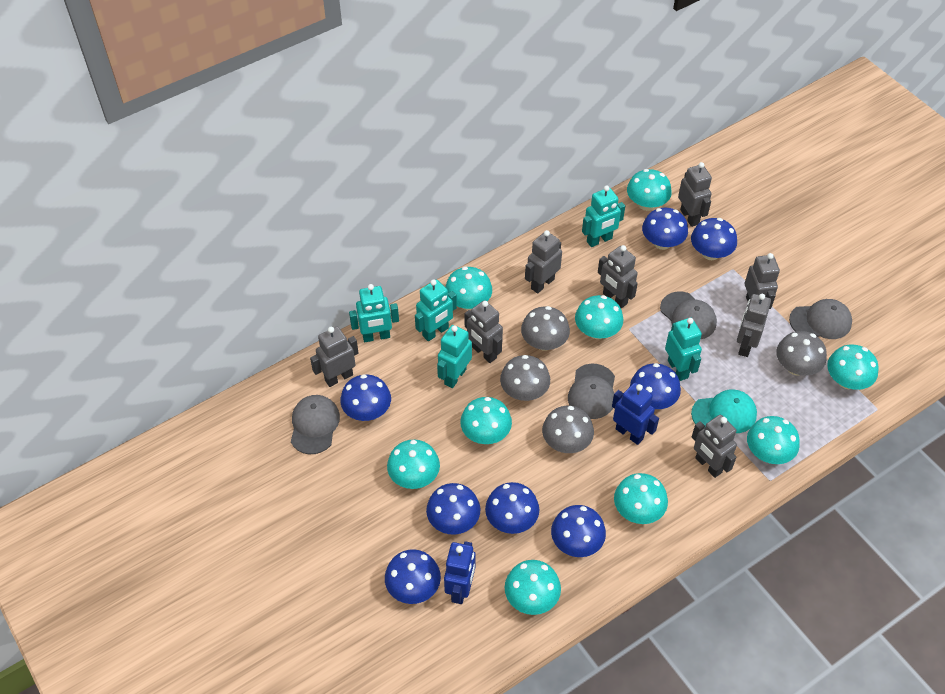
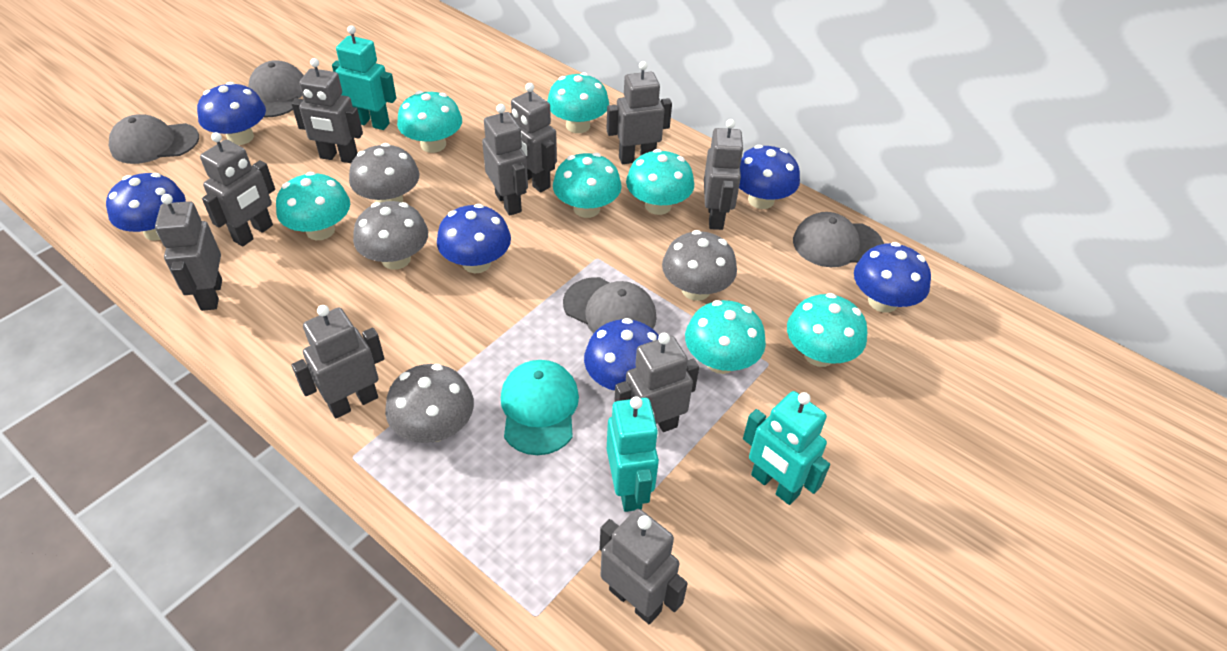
blue mushroom: 8 -> 6
blue robot: 2 -> 0
grey robot: 8 -> 10
turquoise mushroom: 9 -> 7
turquoise robot: 5 -> 3

